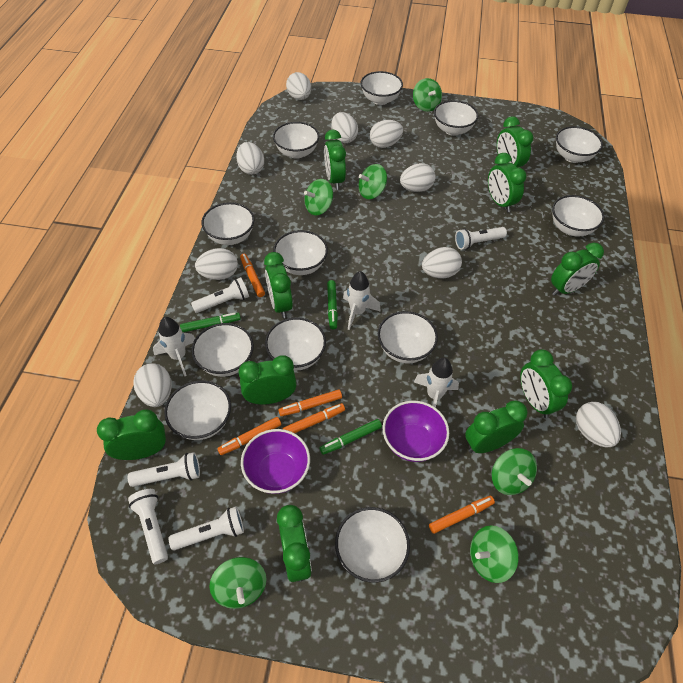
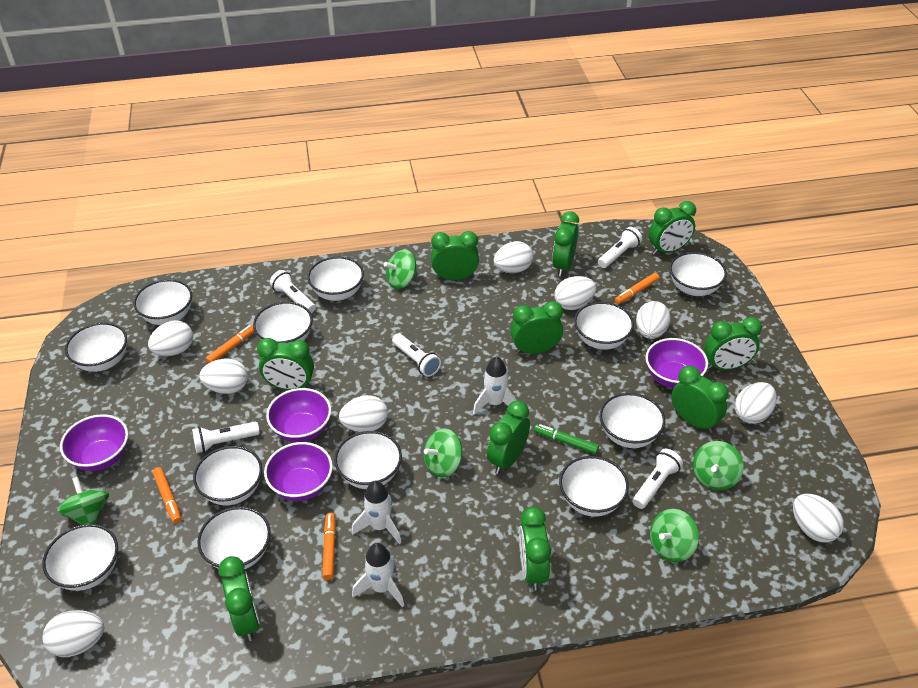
green marker: 3 -> 1
green spinning top: 6 -> 5
orange marker: 5 -> 4
purple bowl: 2 -> 4

